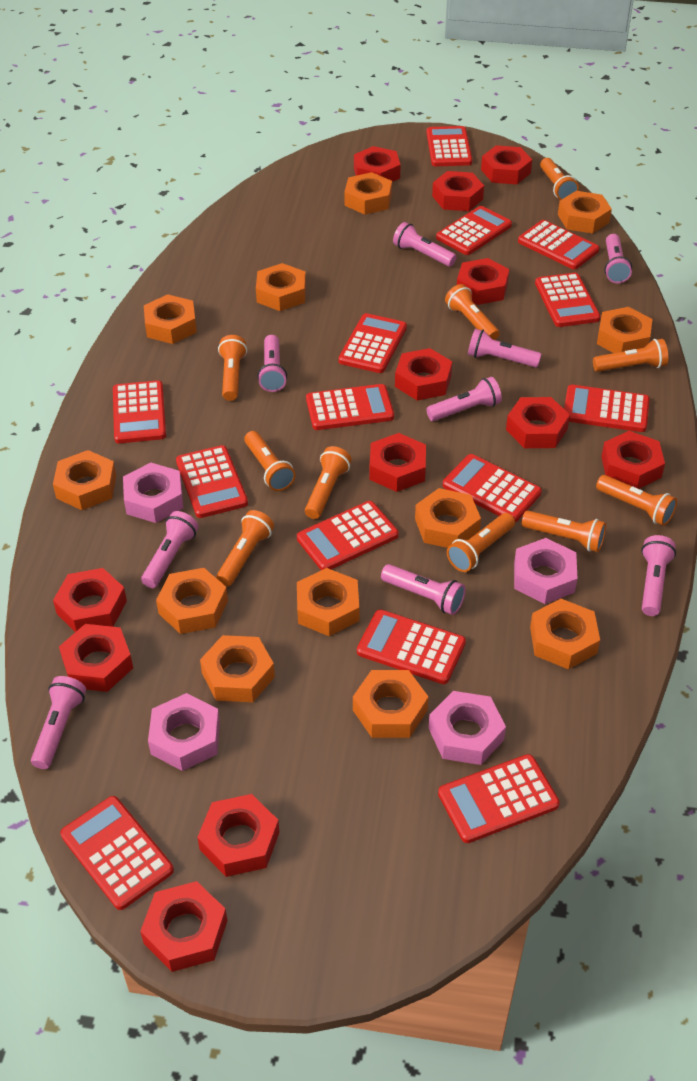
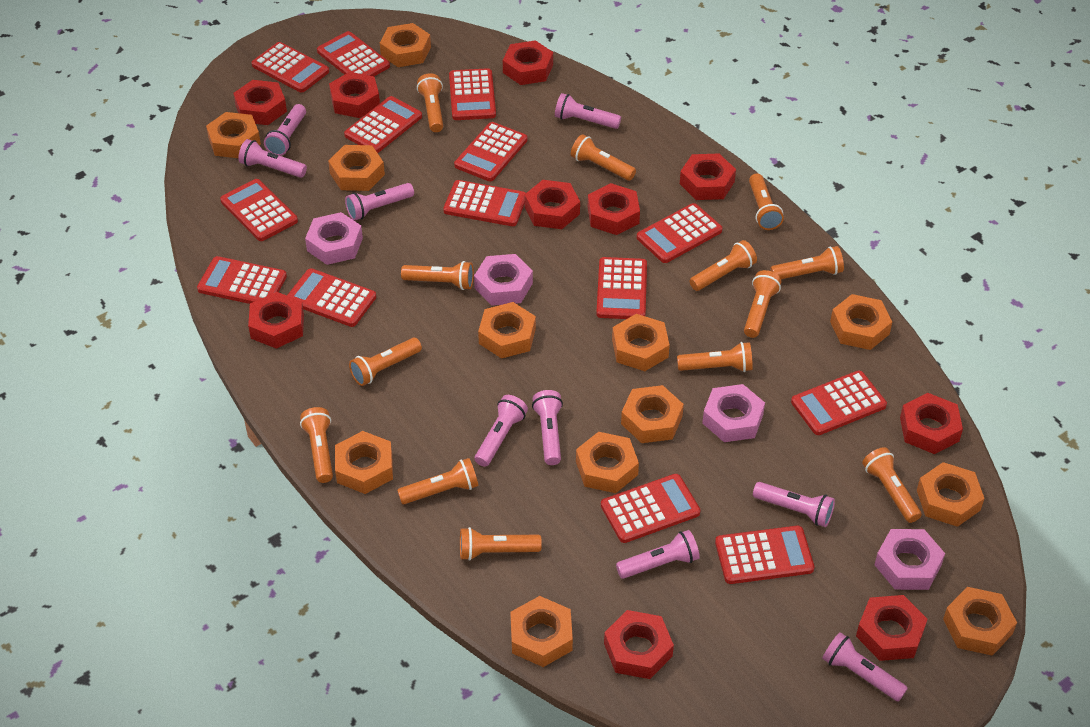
orange flashlight: 10 -> 13
red nut: 12 -> 10

